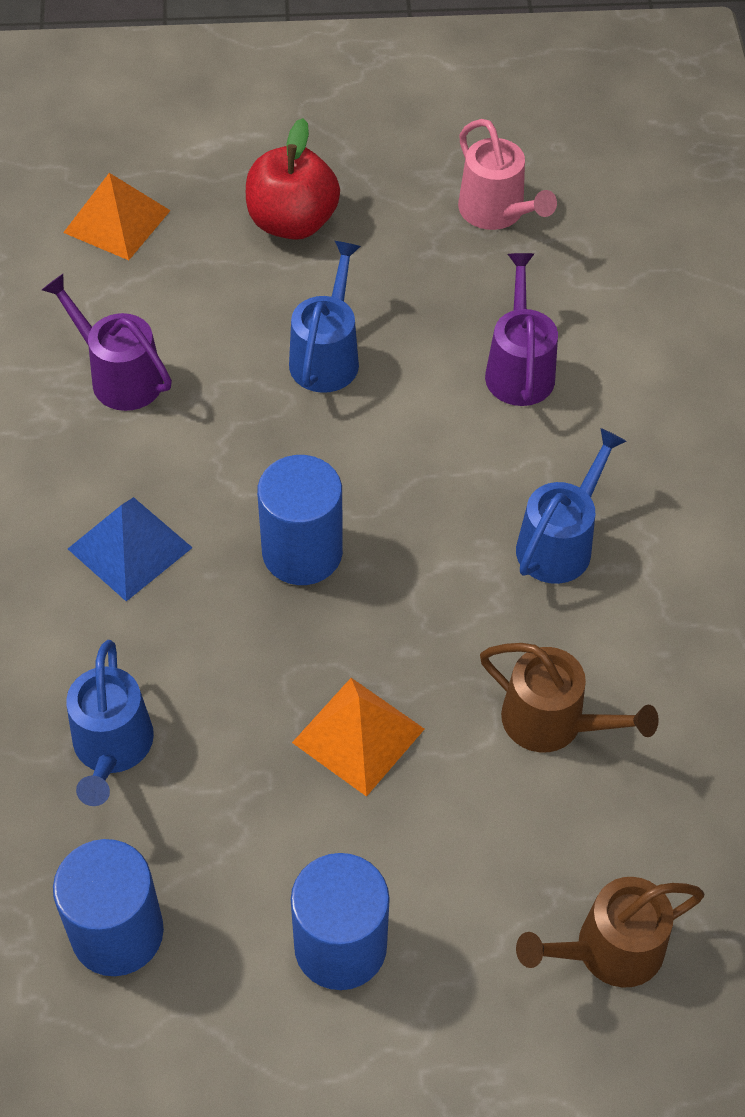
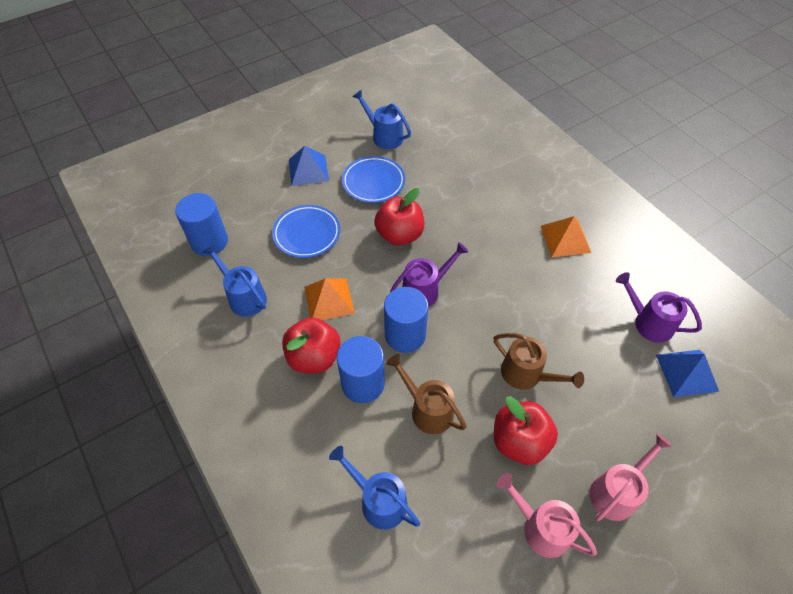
blue plate: 0 -> 2
blue pyramid: 1 -> 2
pink watering can: 1 -> 2
red apple: 1 -> 3

